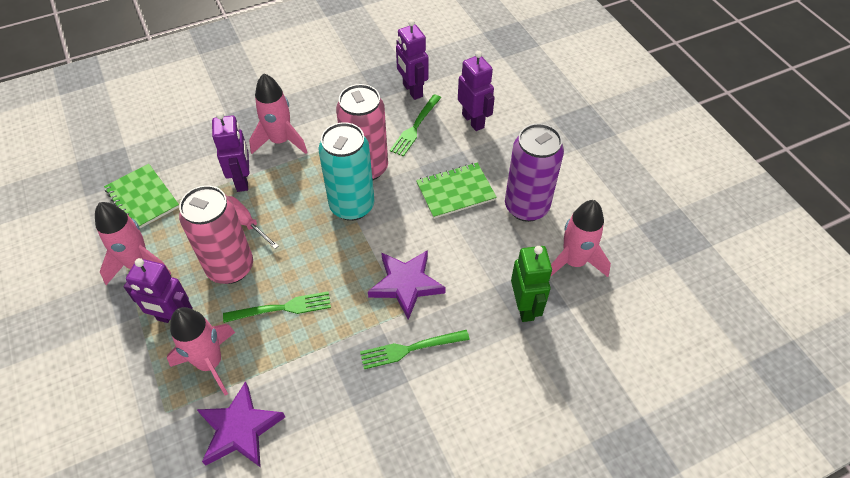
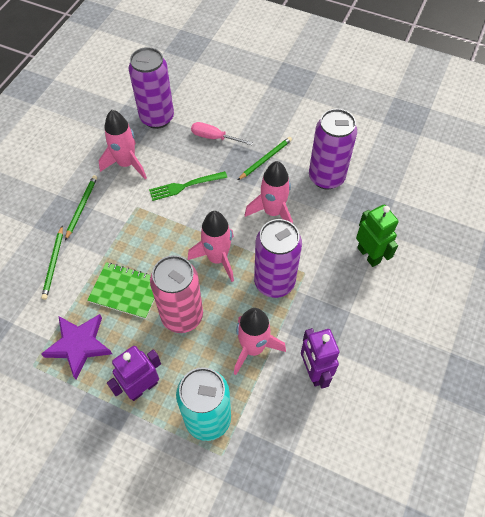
green fork: 3 -> 1
green notebook: 2 -> 1
green pencil: 0 -> 3
pink can: 2 -> 1
purple can: 1 -> 3
purple robot: 4 -> 2
purple star: 2 -> 1

